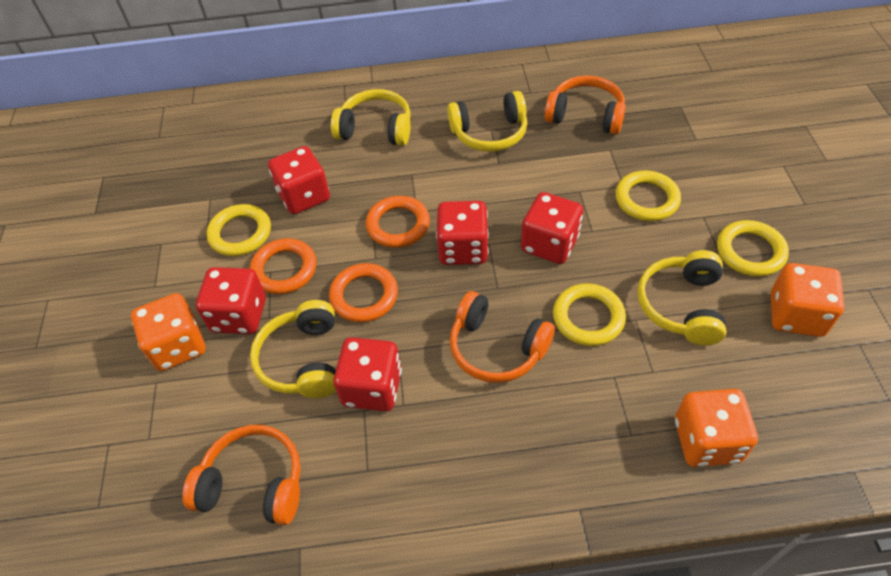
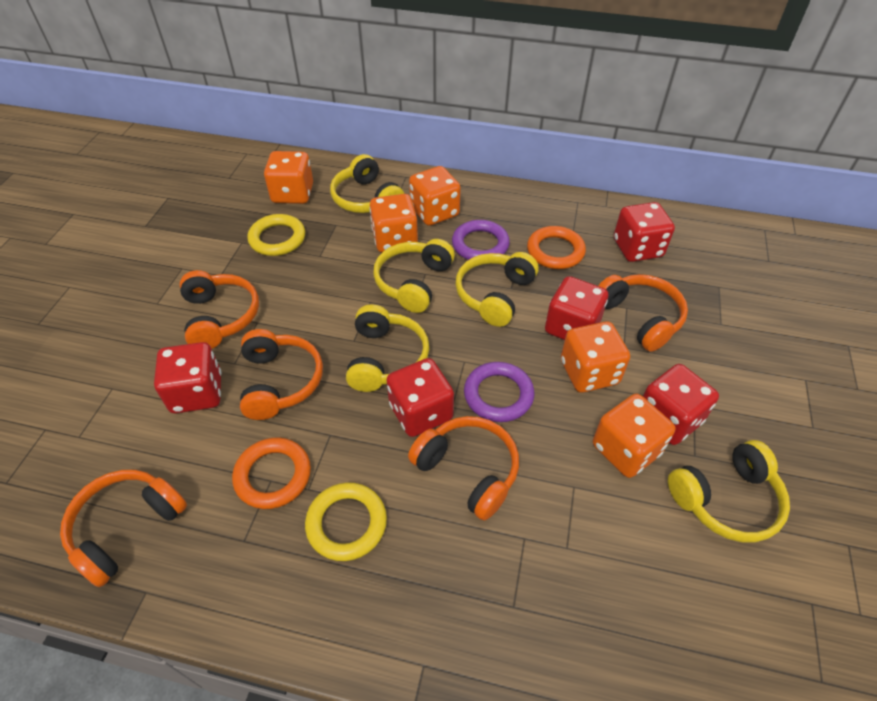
orange dice: 3 -> 5
orange headphones: 3 -> 5
orange ring: 3 -> 2
purple ring: 0 -> 2
yellow headphones: 4 -> 5
yellow ring: 4 -> 2

